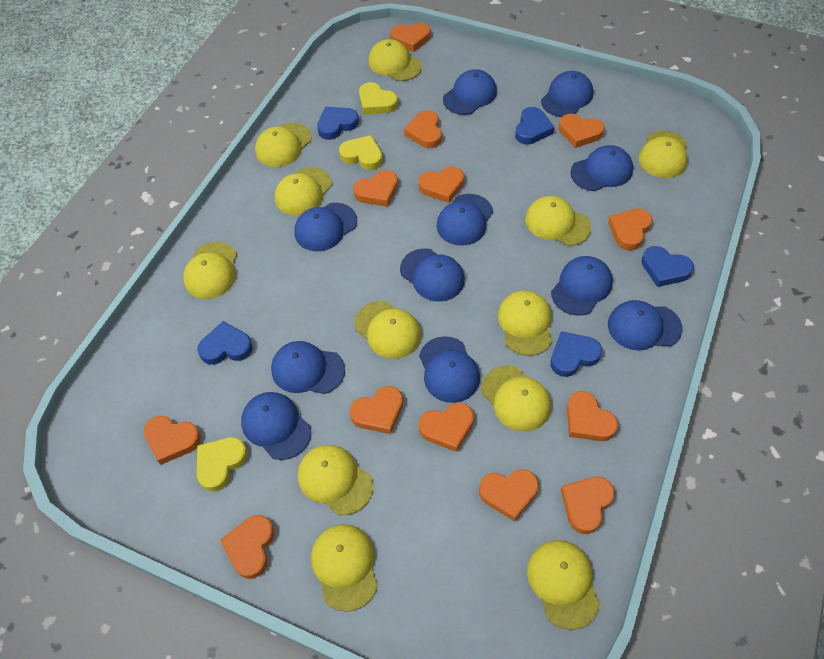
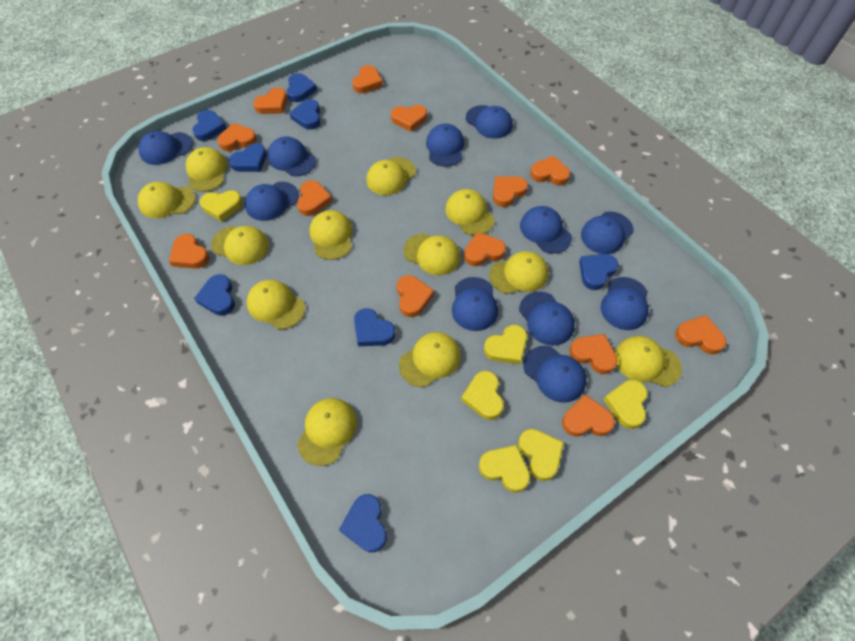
blue heart: 5 -> 8
yellow heart: 3 -> 6

